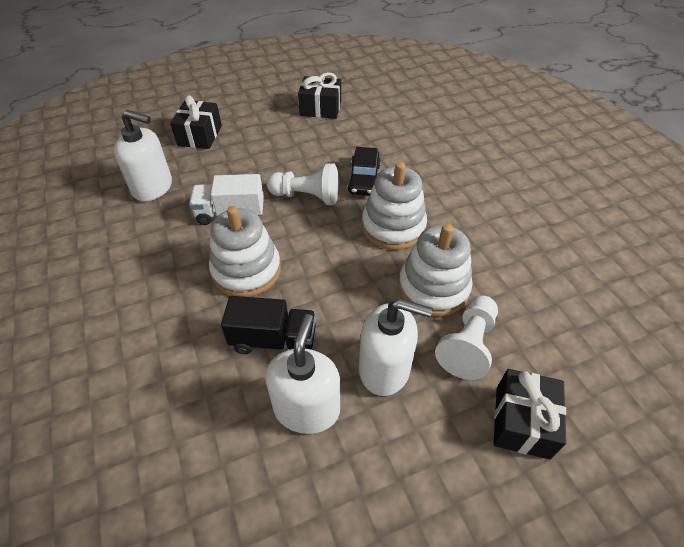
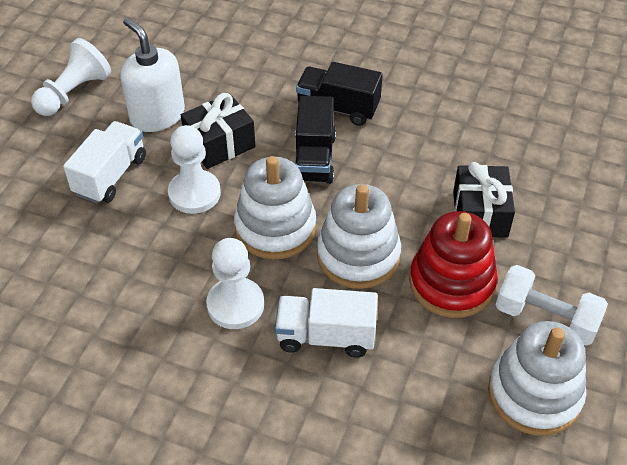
black car: 1 -> 0
black gift: 3 -> 2
black truck: 1 -> 2
red stacking toy: 0 -> 1
white dumbbell: 0 -> 1
white pawn: 2 -> 3
white soap dispenser: 3 -> 1
white truck: 1 -> 2

